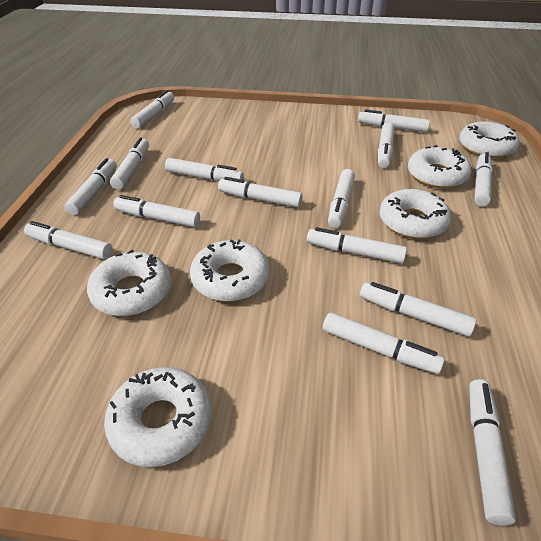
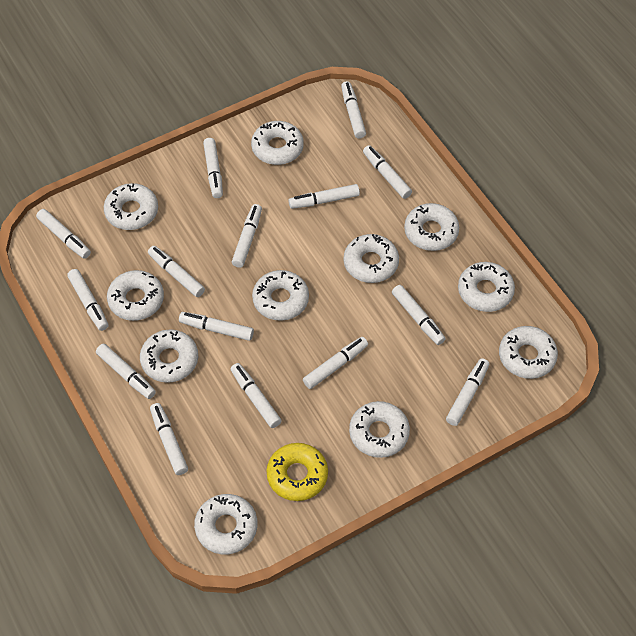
white donut: 6 -> 11
yellow donut: 0 -> 1

